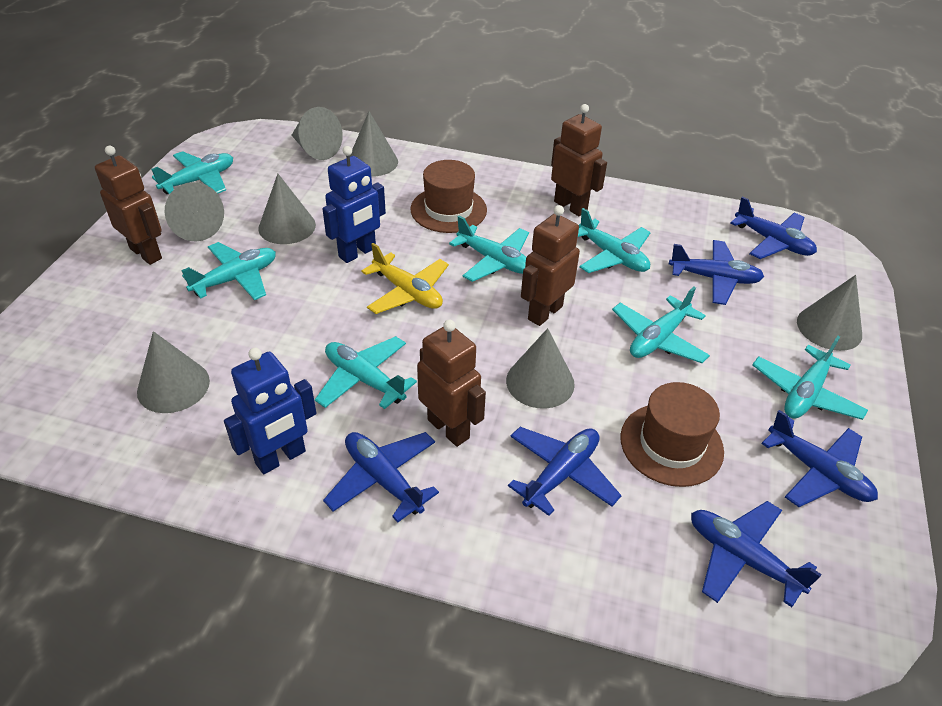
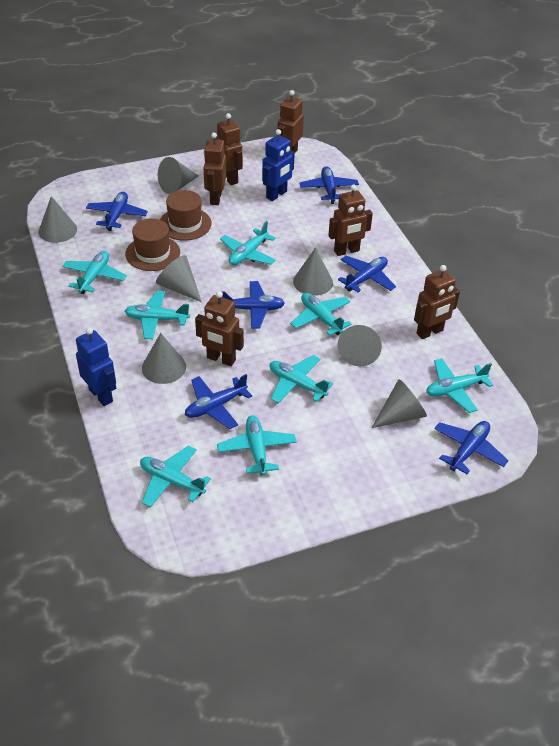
brown robot: 4 -> 6
turquoise plane: 7 -> 8
yellow plane: 1 -> 0

